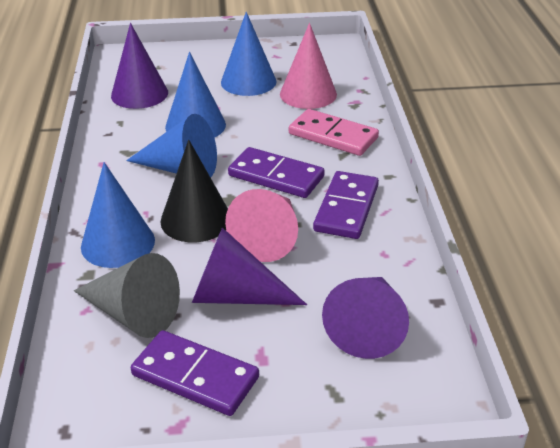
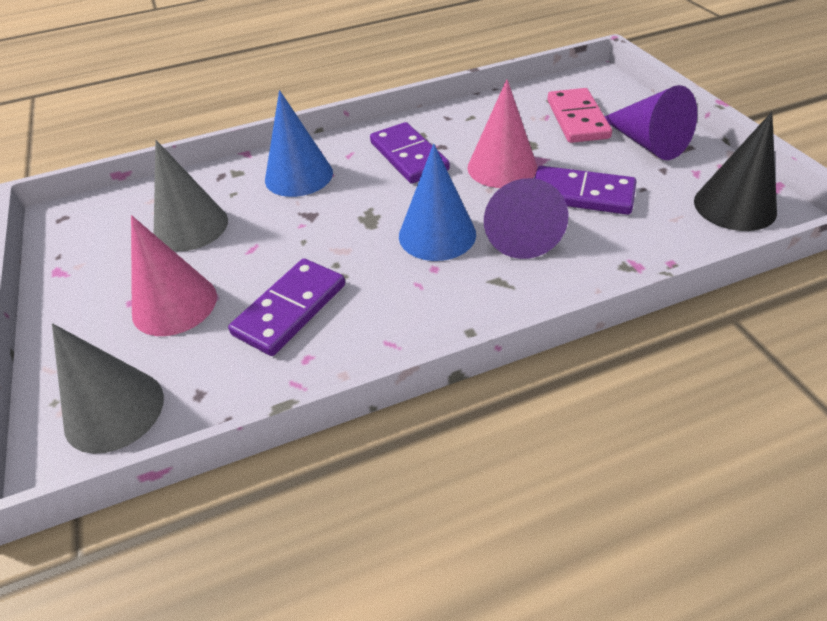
blue cone: 4 -> 2
grey cone: 1 -> 2
purple cone: 3 -> 2

